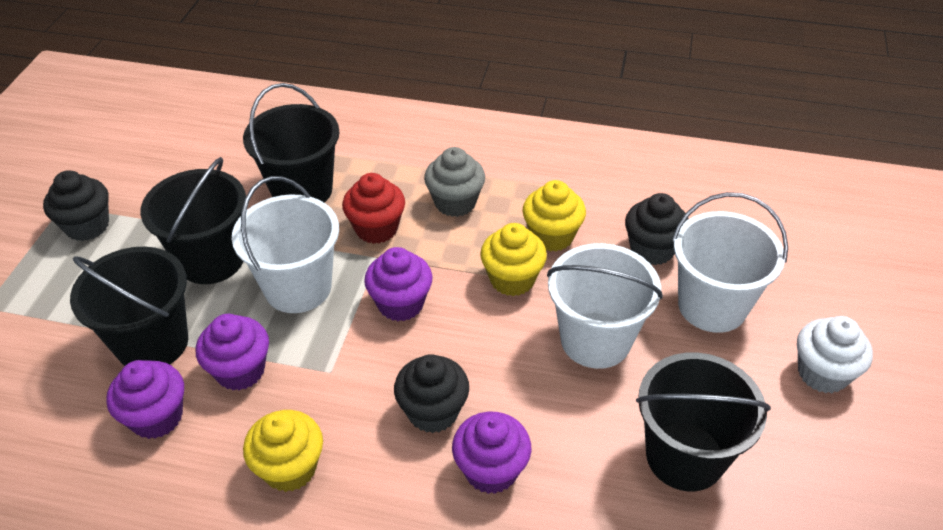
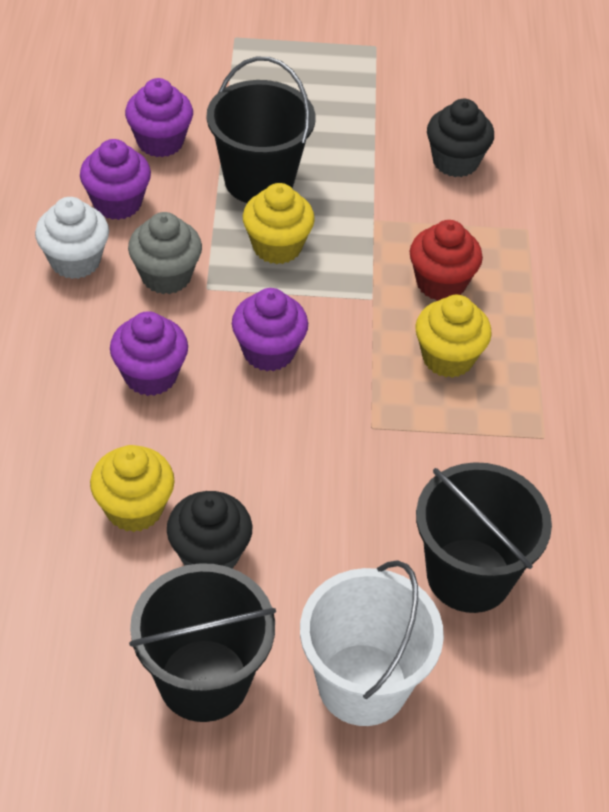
black bucket: 4 -> 3
black cupcake: 3 -> 2
white bucket: 3 -> 1

